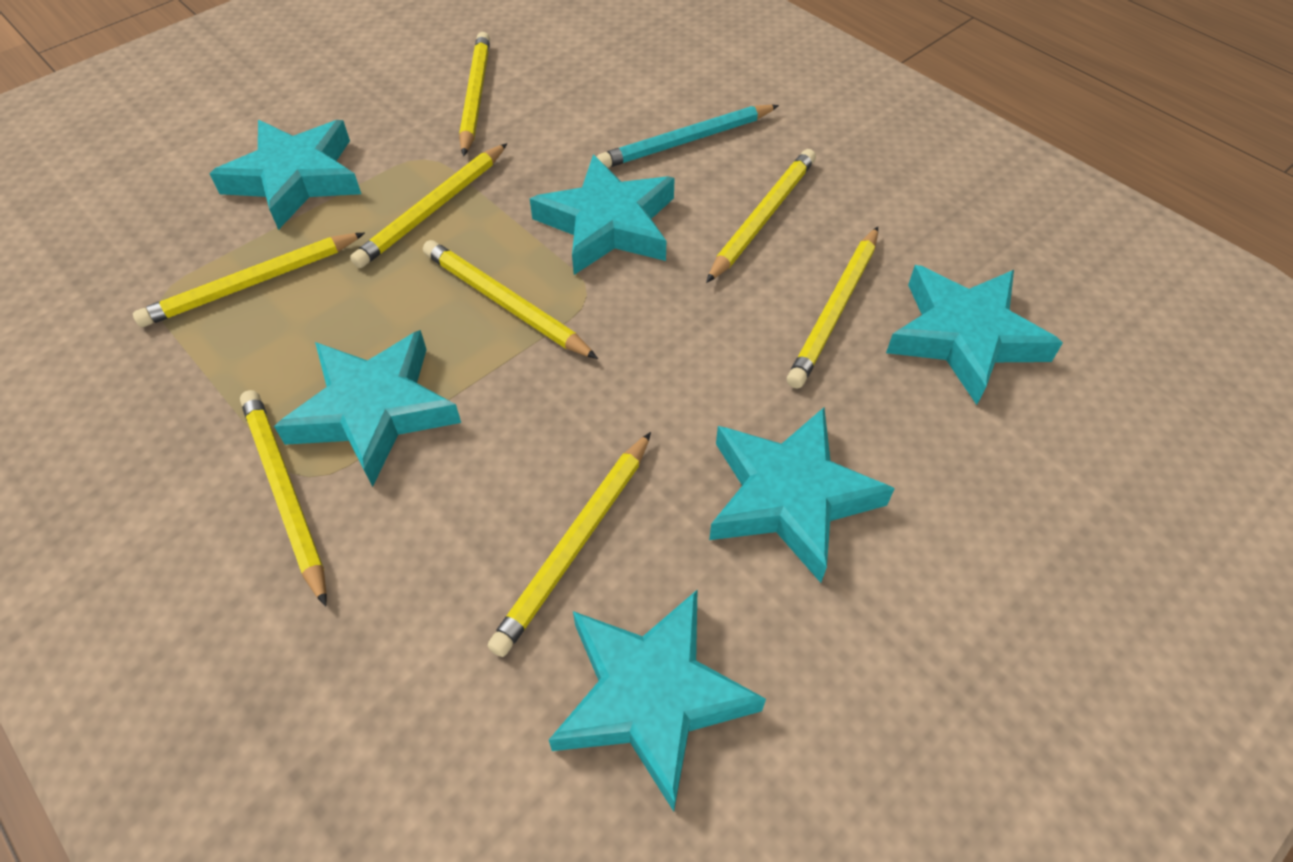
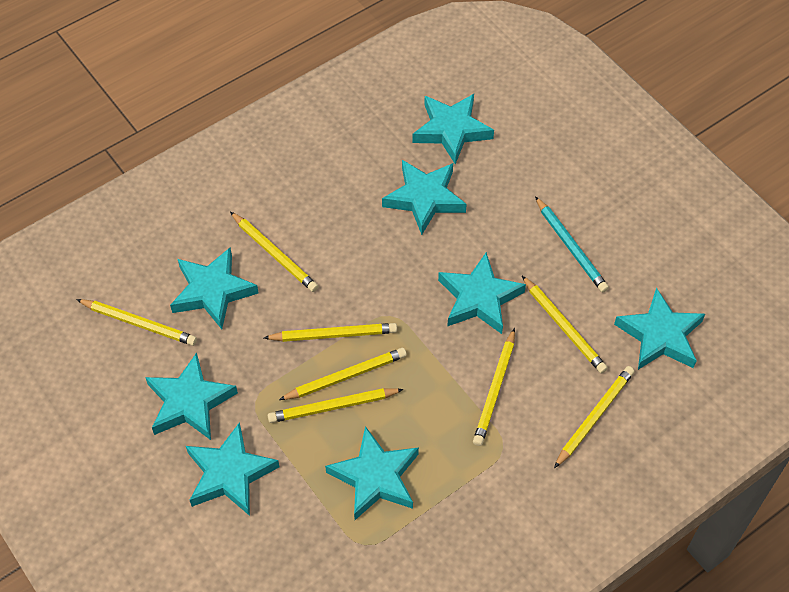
turquoise star: 6 -> 8

